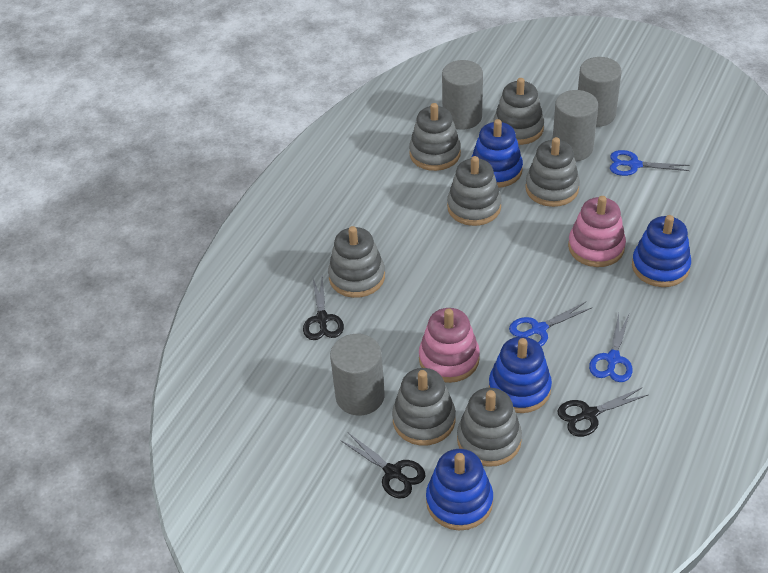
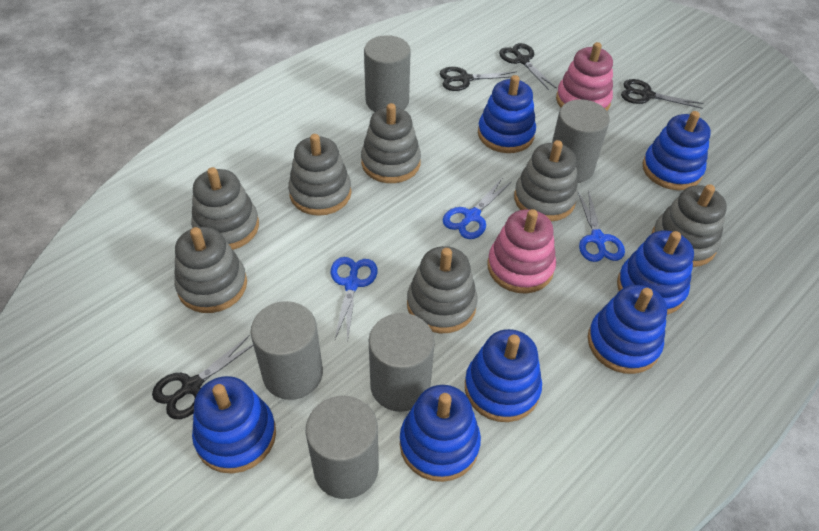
black scissors: 3 -> 4
blue stacking toy: 4 -> 7
grey cylinder: 4 -> 5

